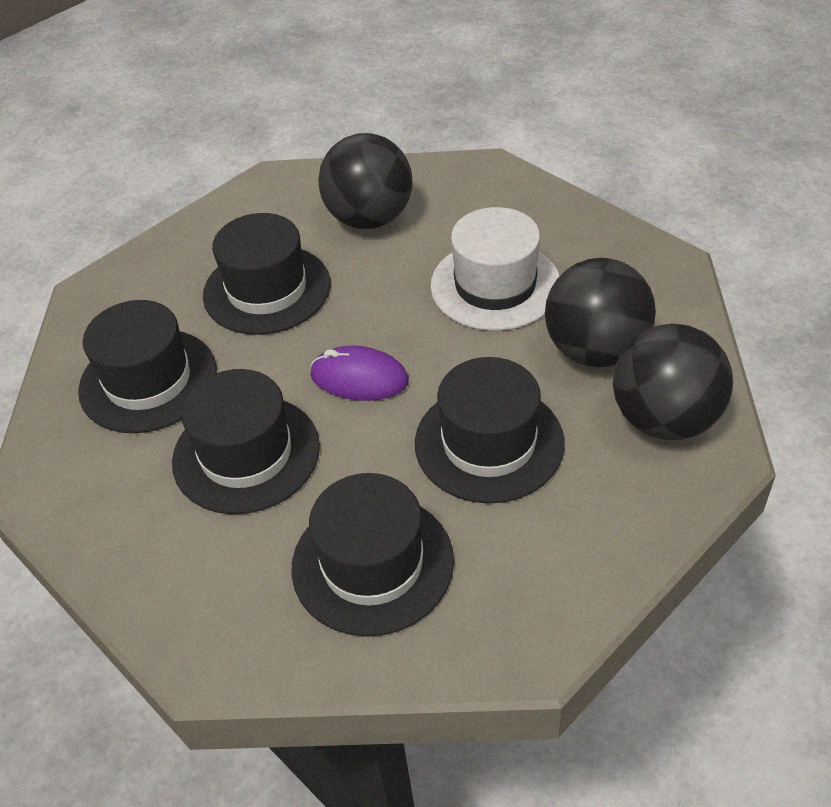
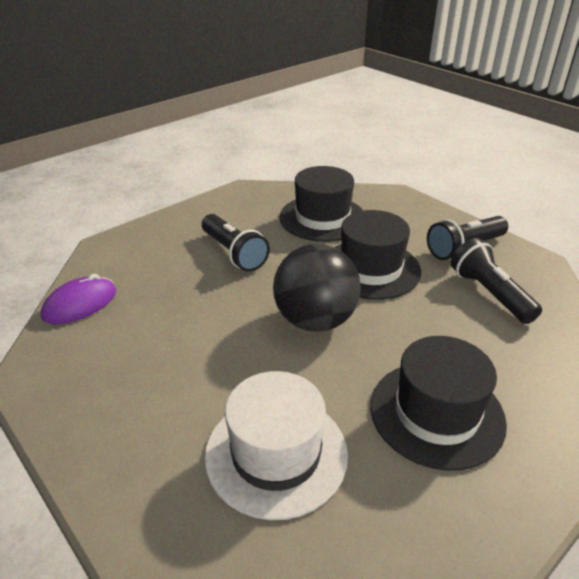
black ball: 3 -> 1
black flashlight: 0 -> 3
black hat: 5 -> 3

